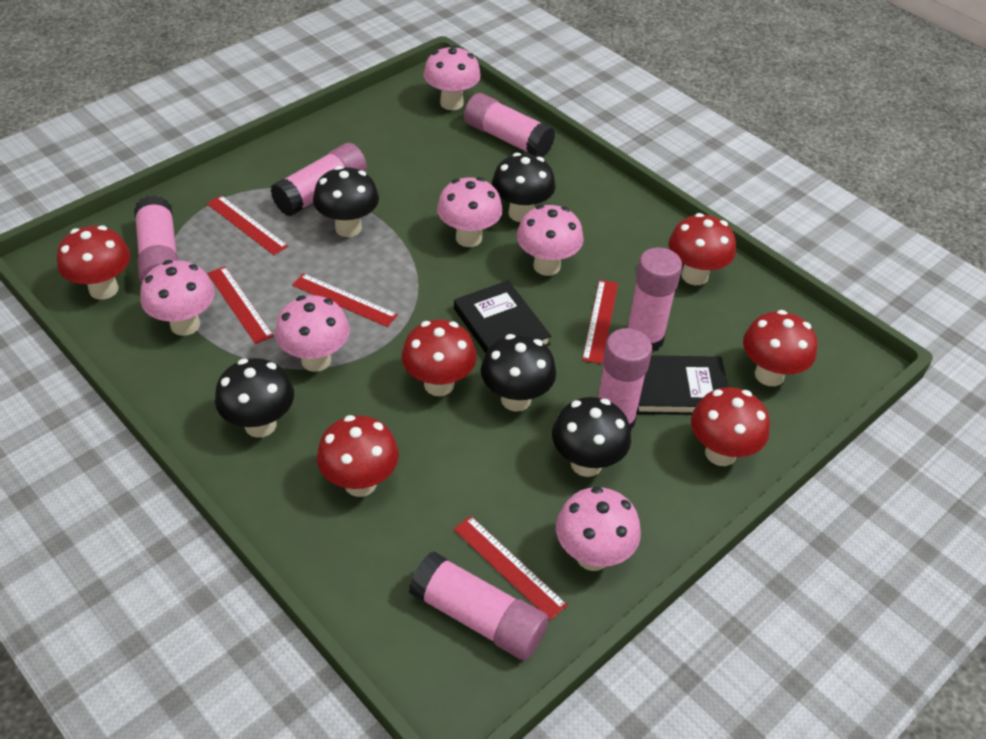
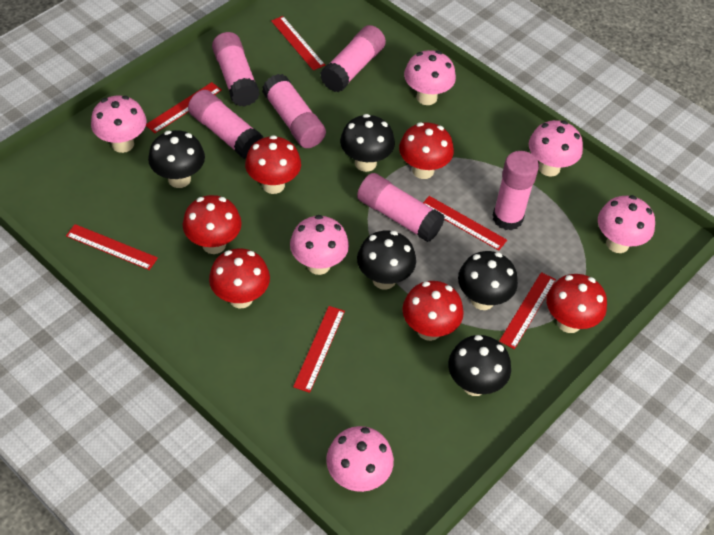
black book: 2 -> 0
red ruler: 5 -> 6

